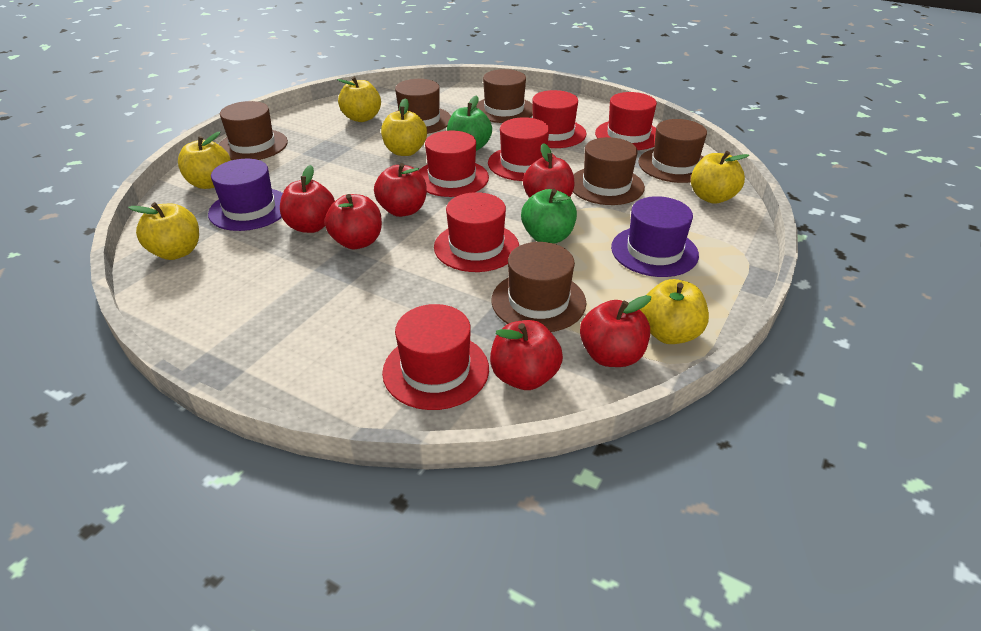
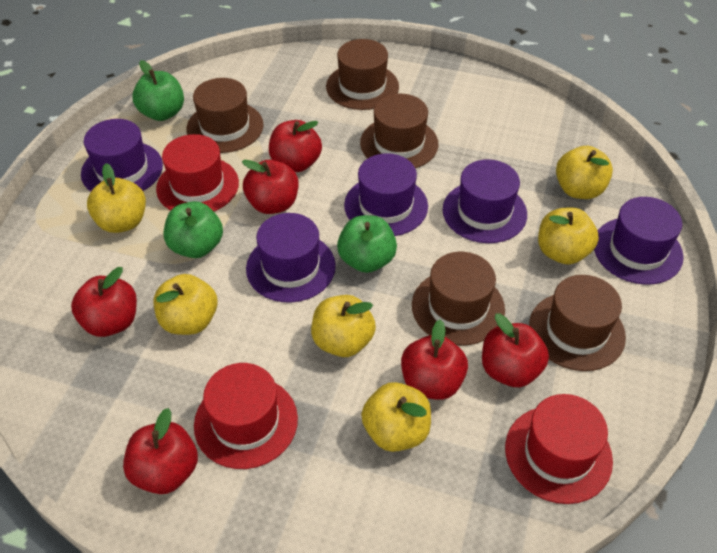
brown hat: 6 -> 5
green apple: 2 -> 3
purple hat: 2 -> 5
red hat: 6 -> 3

